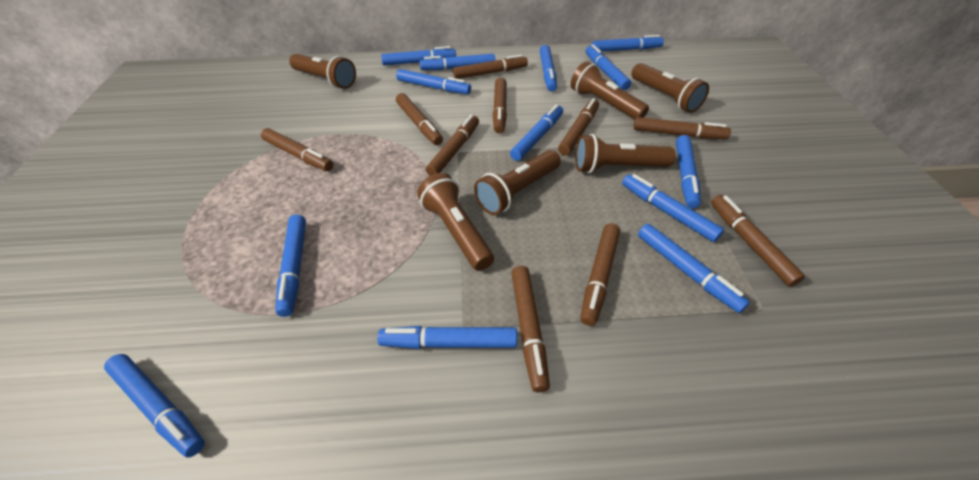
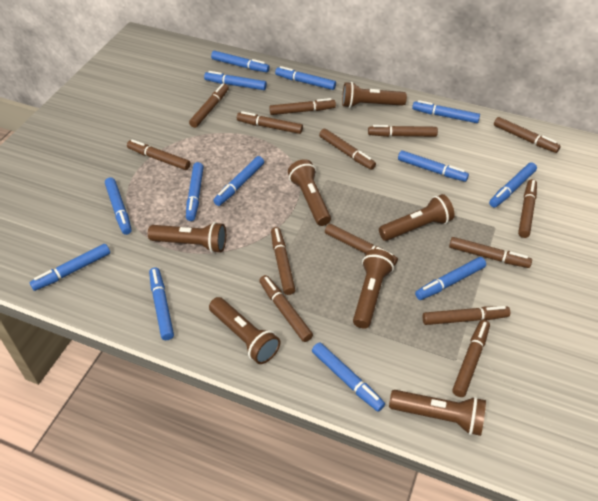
brown flashlight: 6 -> 7
brown marker: 10 -> 14

